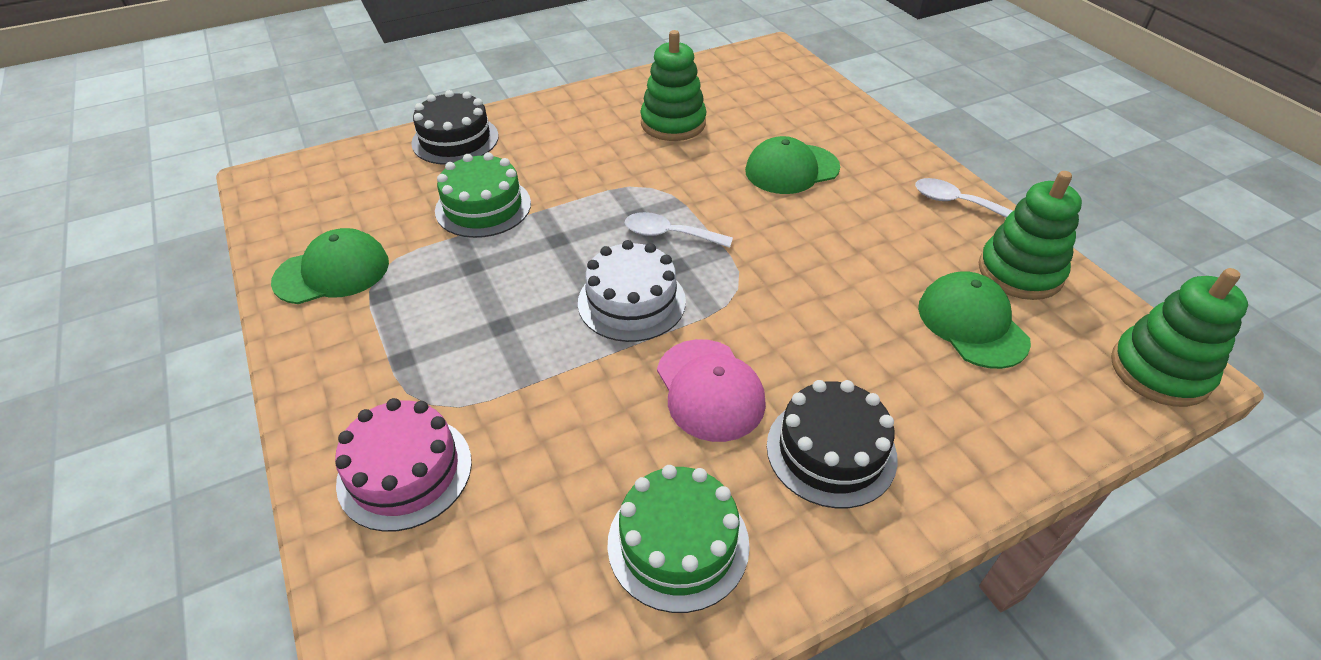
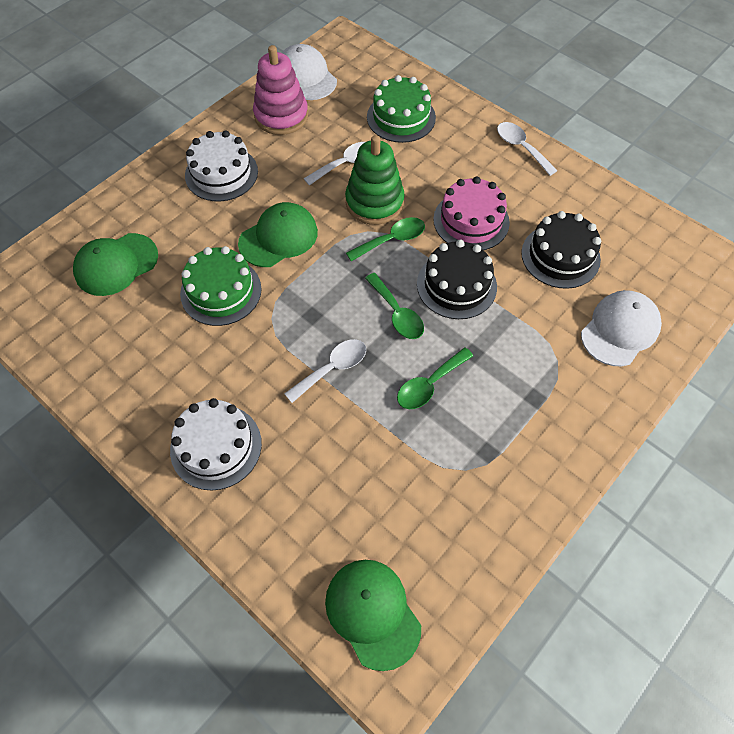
green spoon: 0 -> 3
green stacking toy: 3 -> 1
pink cap: 1 -> 0
pink stacking toy: 0 -> 1
white cake: 1 -> 2
white cap: 0 -> 2
white spoon: 2 -> 3

